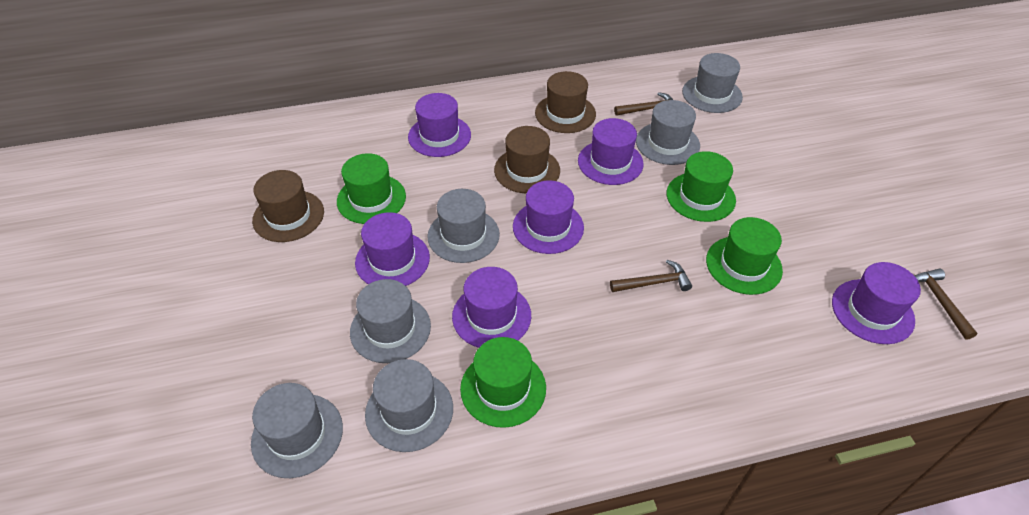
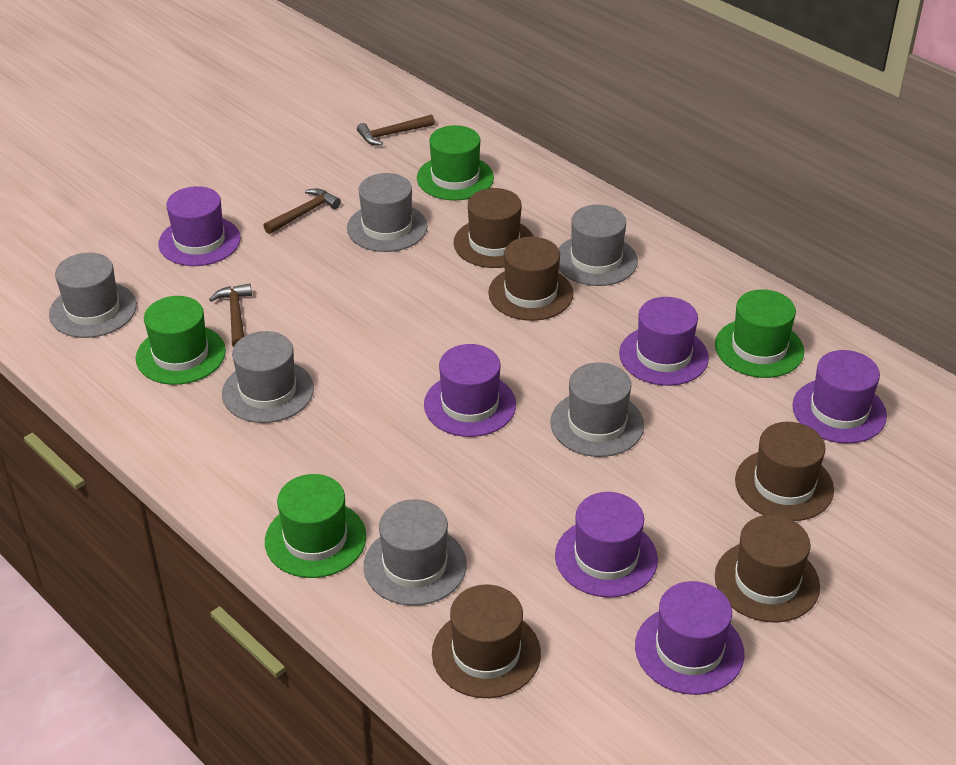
brown hat: 3 -> 5

